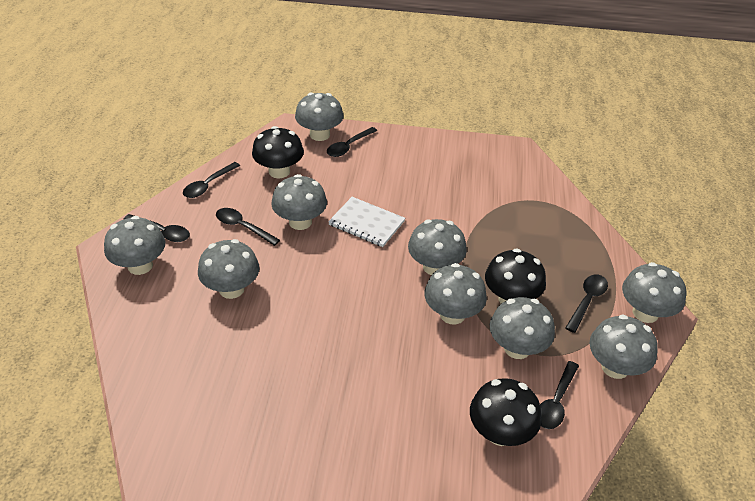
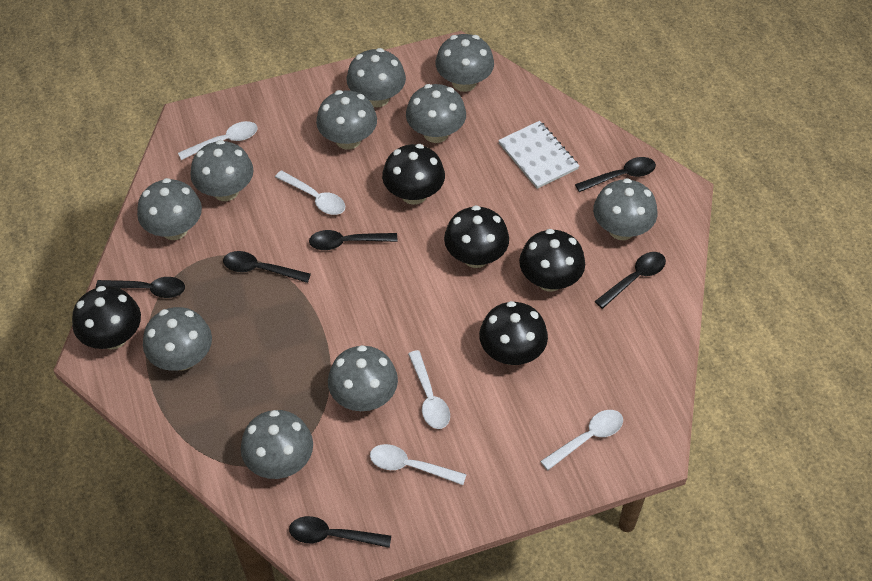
black mushroom: 3 -> 5
grey mushroom: 9 -> 10
white spoon: 0 -> 5

